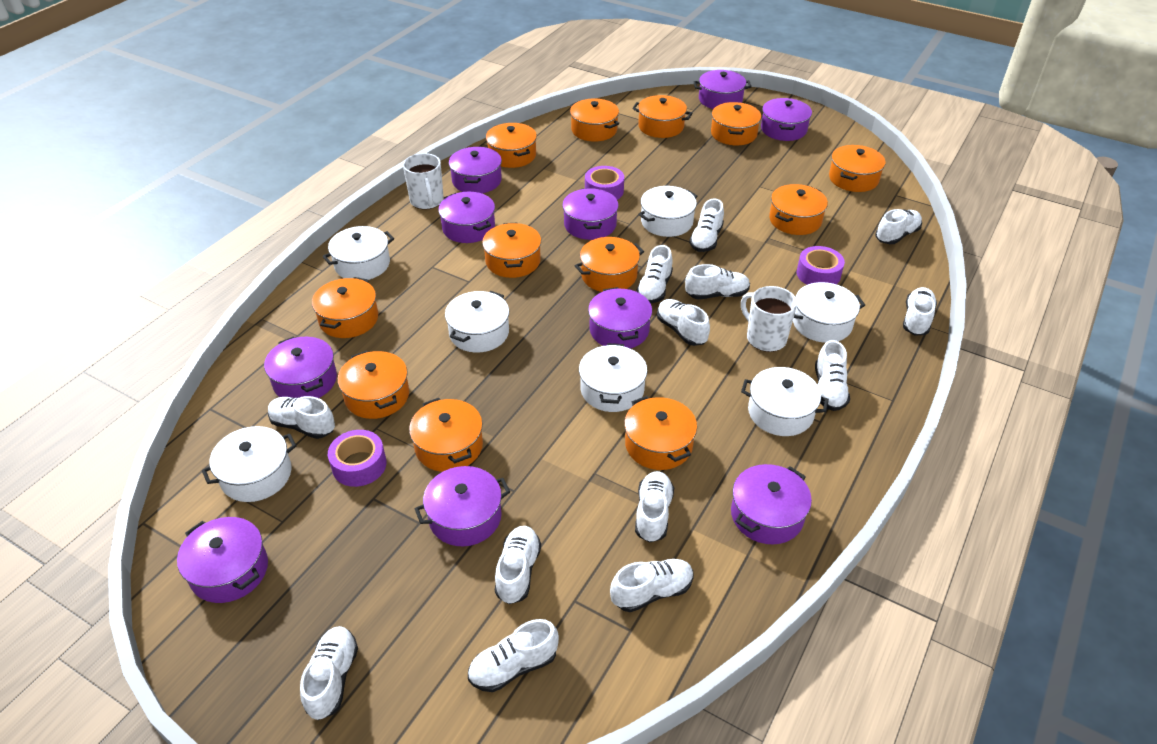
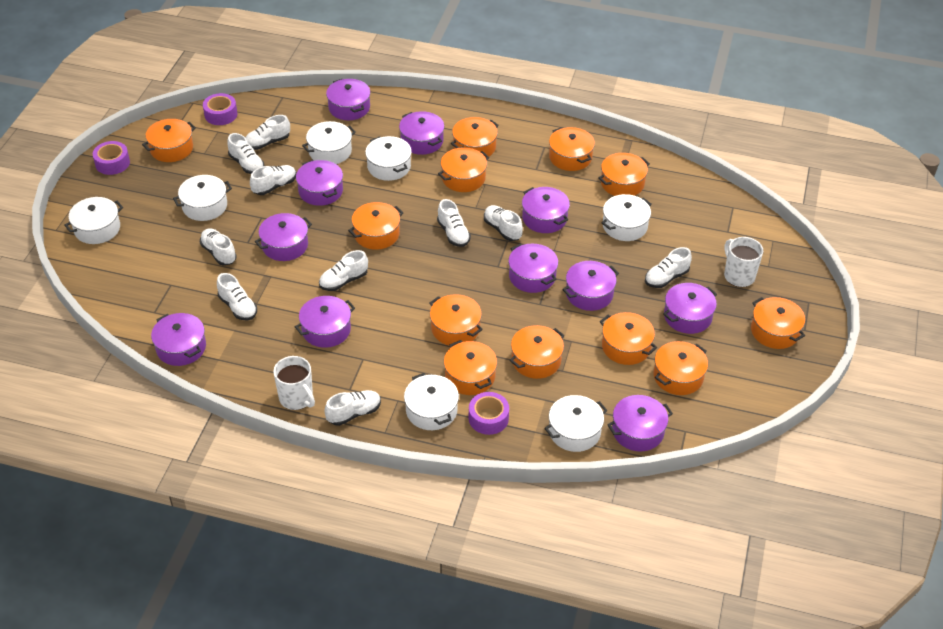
purple pot: 10 -> 11
white shoe: 13 -> 10

